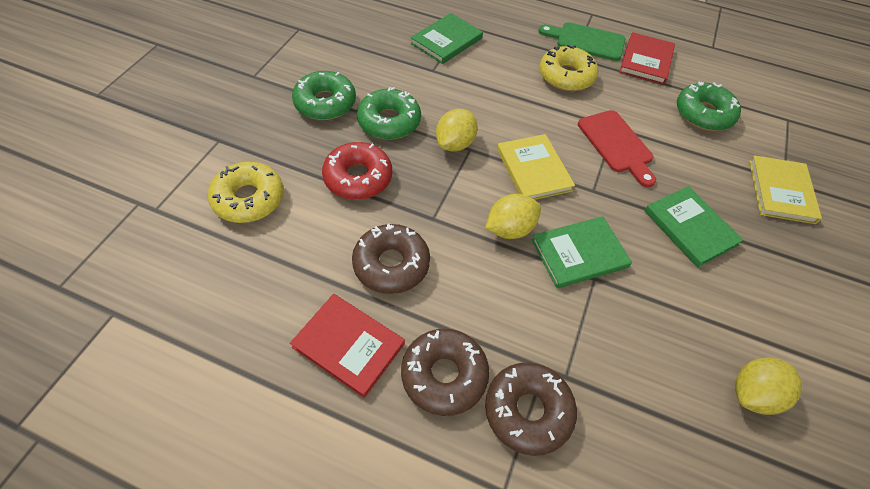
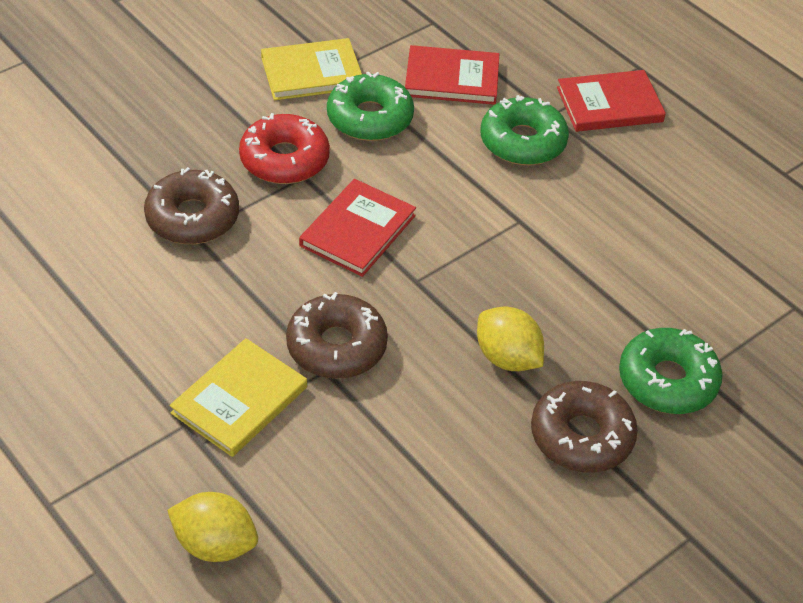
green book: 3 -> 0
green cutting board: 1 -> 0
red book: 2 -> 3
red cutting board: 1 -> 0
yellow donut: 2 -> 0
yellow lemon: 3 -> 2

